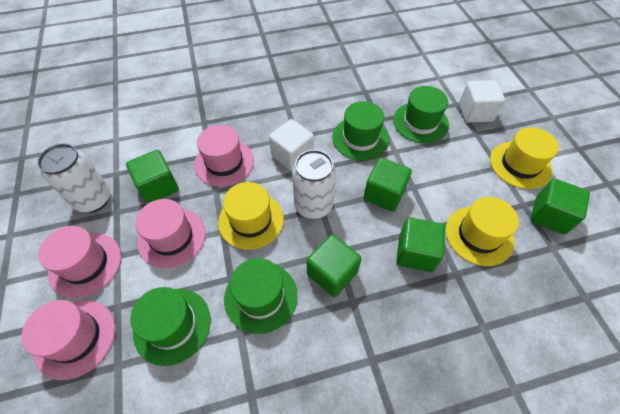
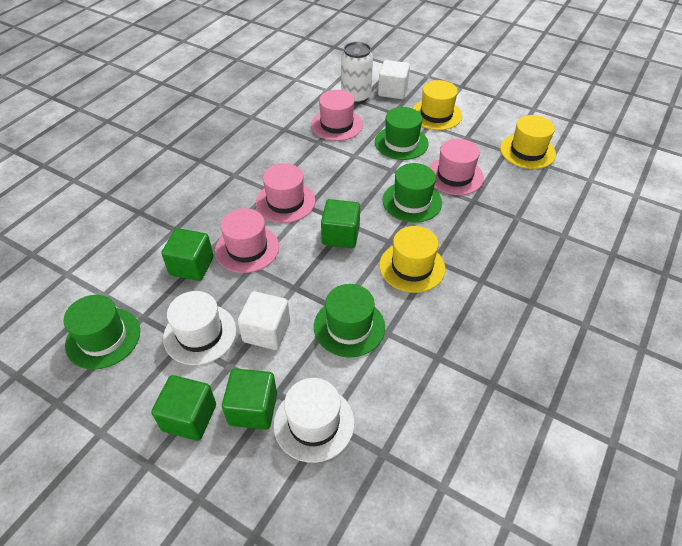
green cube: 5 -> 4
white can: 2 -> 1
white hat: 0 -> 2

